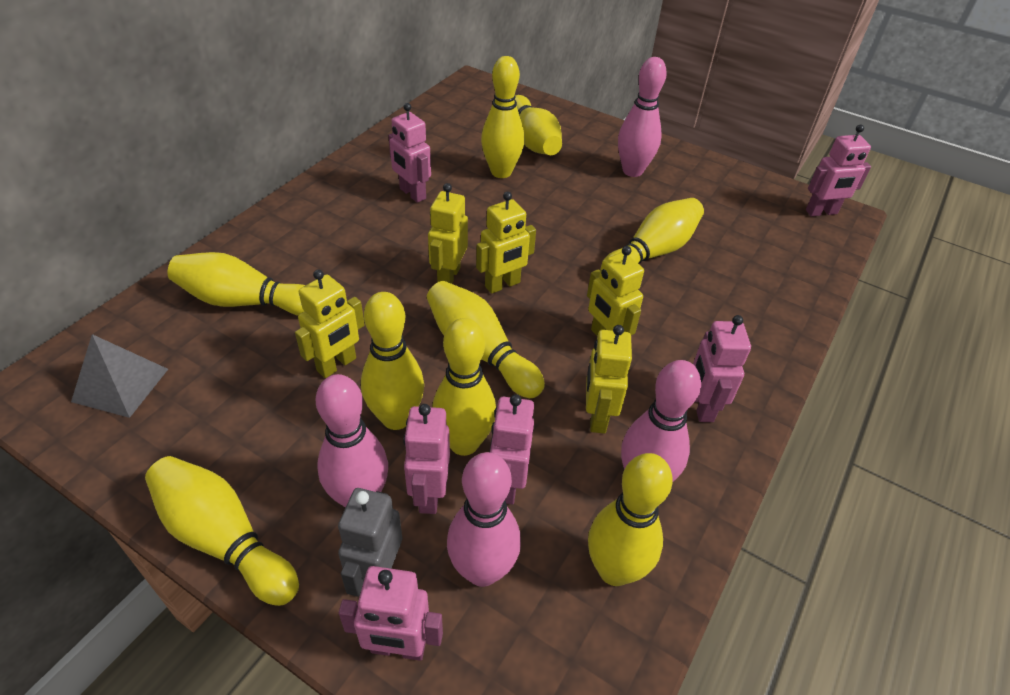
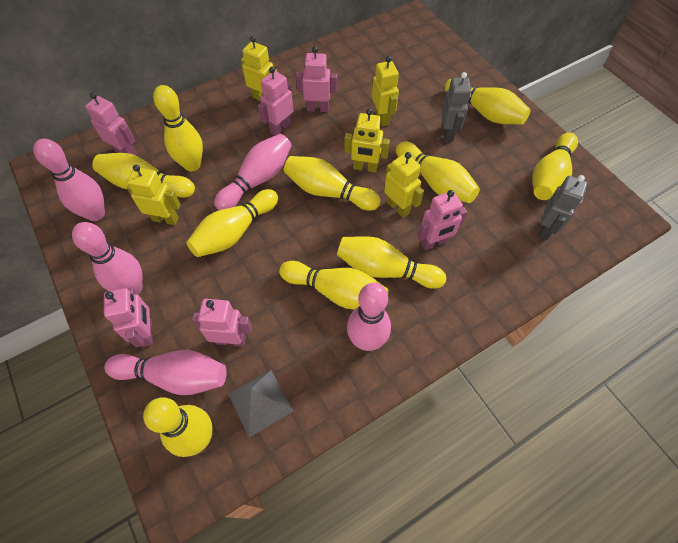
grey robot: 1 -> 2
pink bowling pin: 4 -> 5
yellow bowling pin: 9 -> 10

